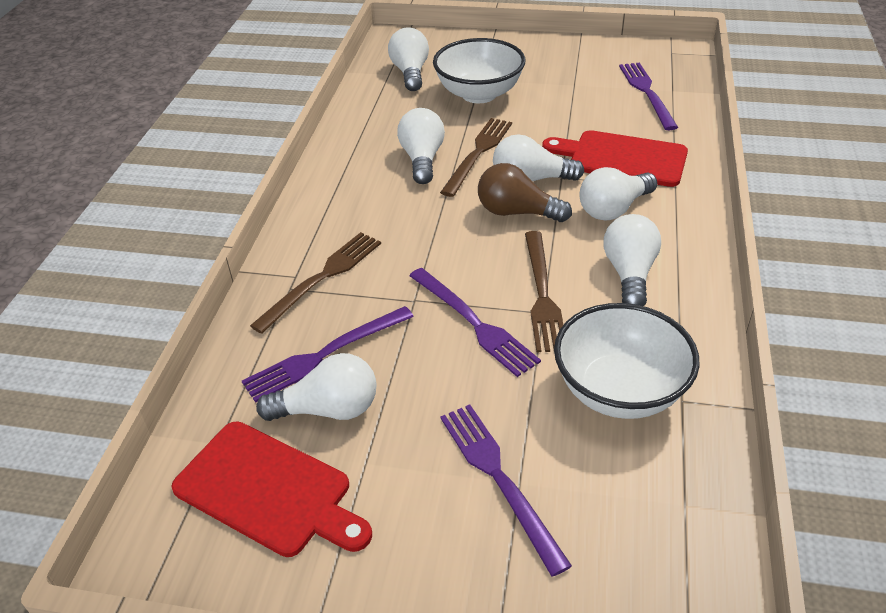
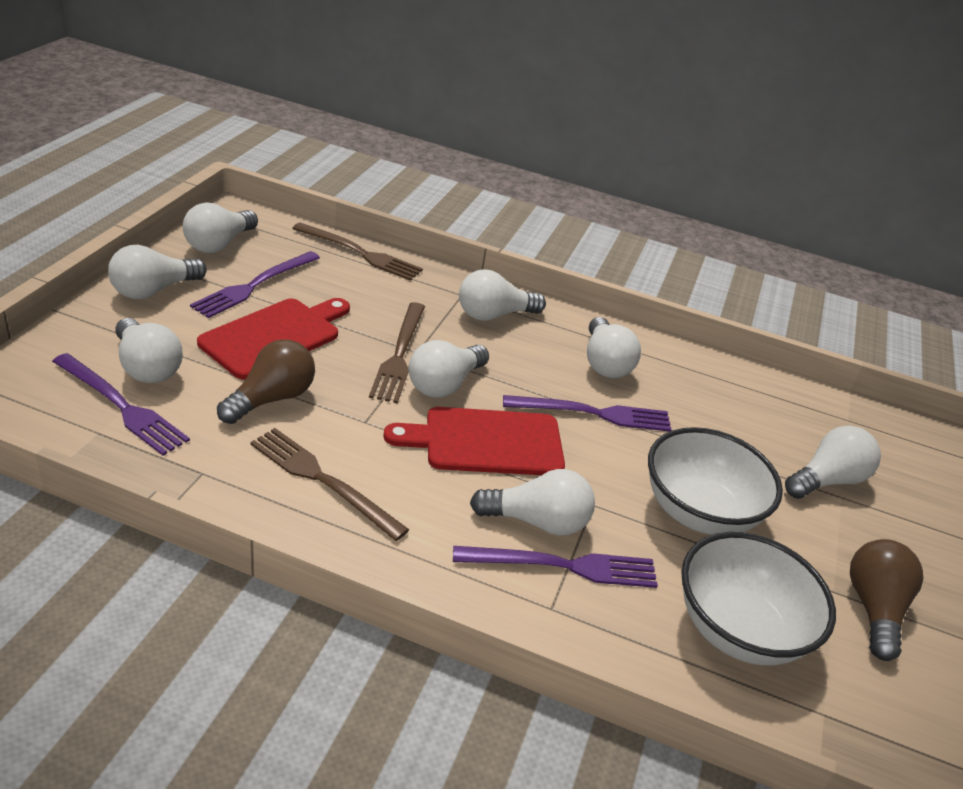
brown light bulb: 1 -> 2
white light bulb: 6 -> 8

